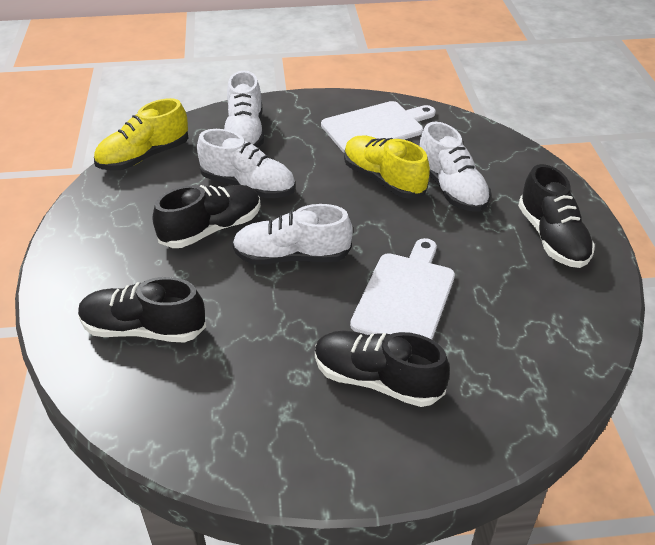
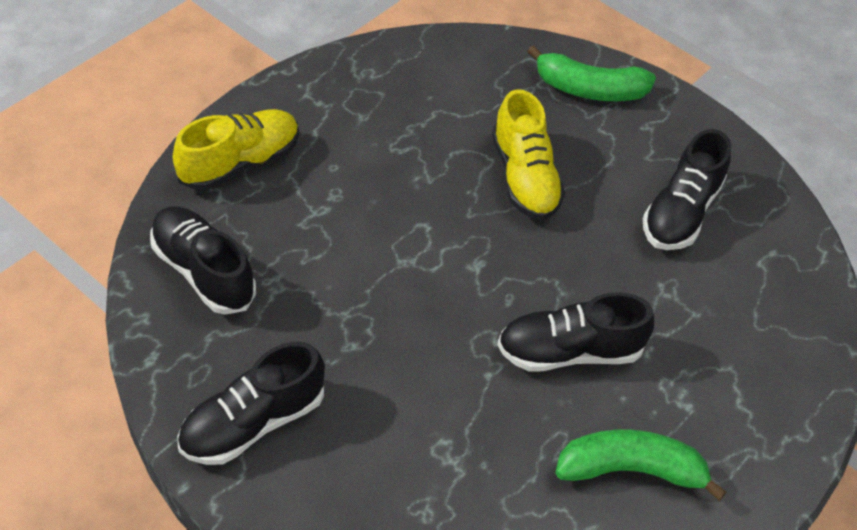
green banana: 0 -> 2
white cutting board: 2 -> 0
white shoe: 4 -> 0

